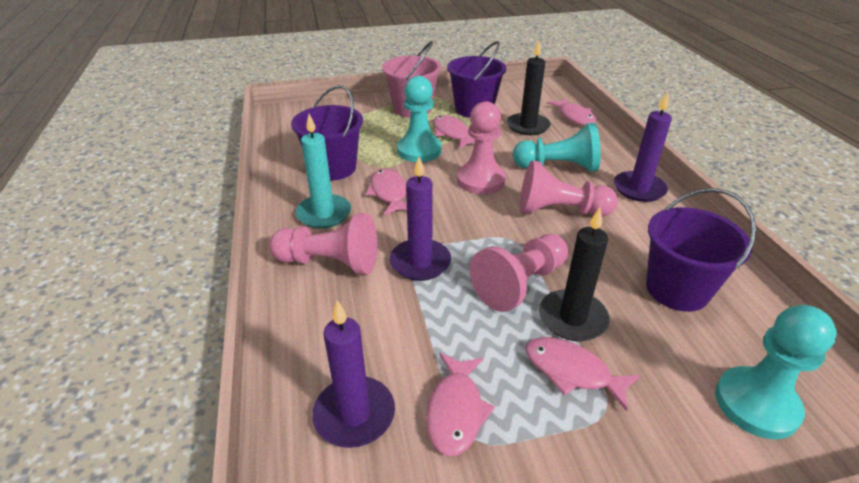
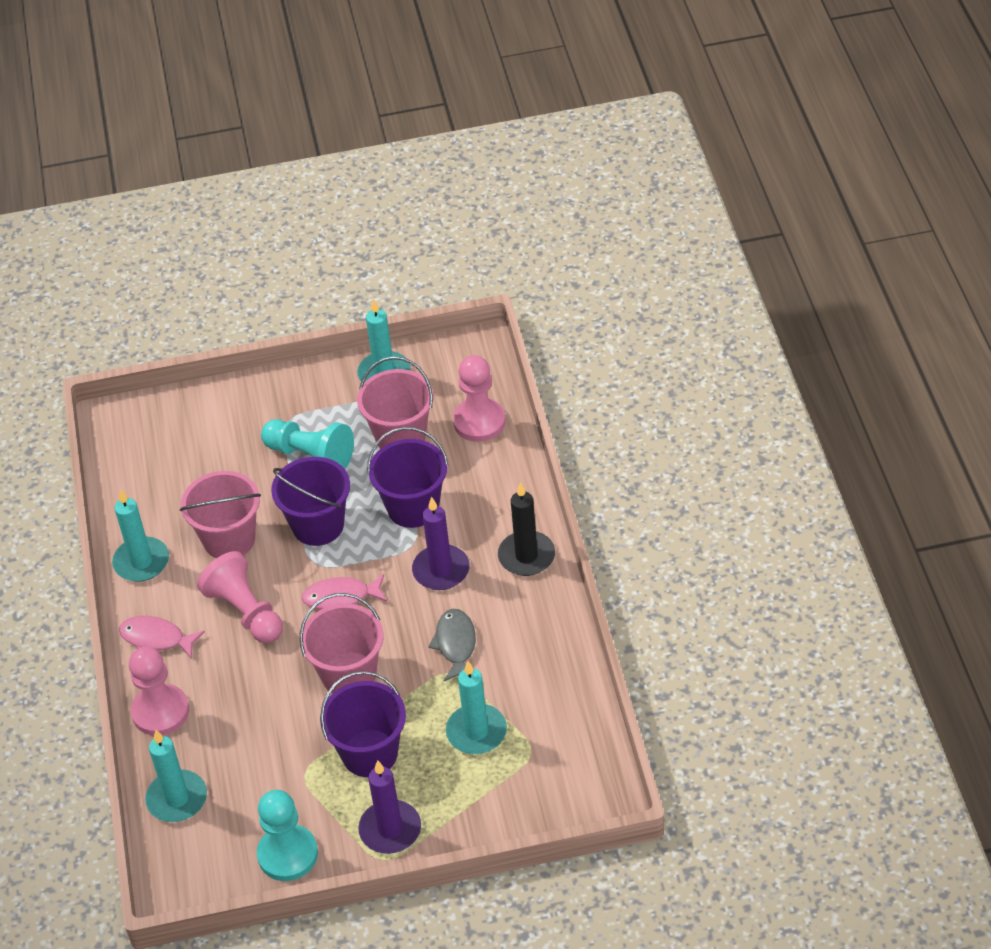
black candle: 2 -> 1
grey fish: 0 -> 1
pink bucket: 1 -> 3
pink fish: 5 -> 2
pink pawn: 4 -> 3
purple candle: 3 -> 2
turquoise candle: 1 -> 4
turquoise pawn: 3 -> 2

